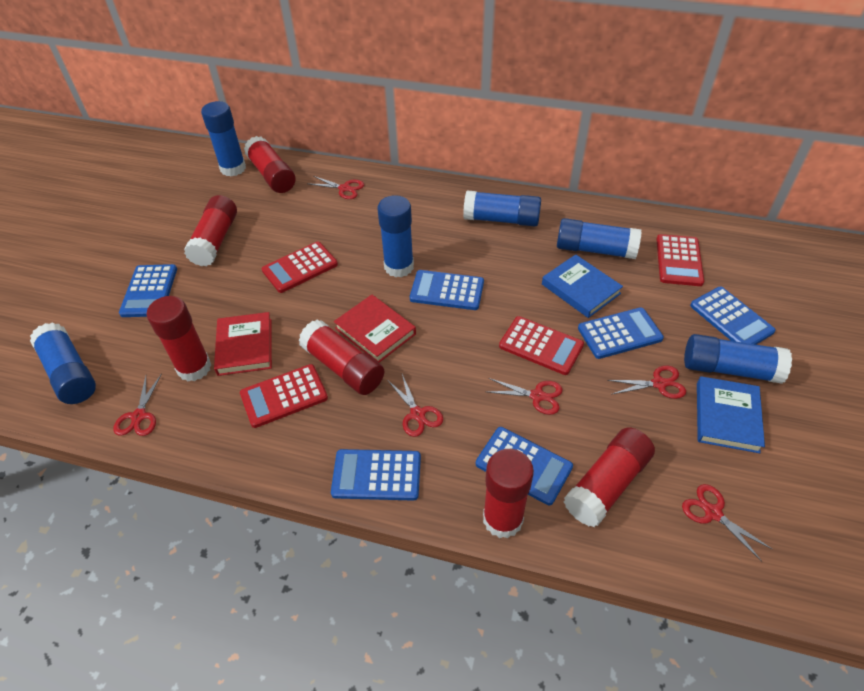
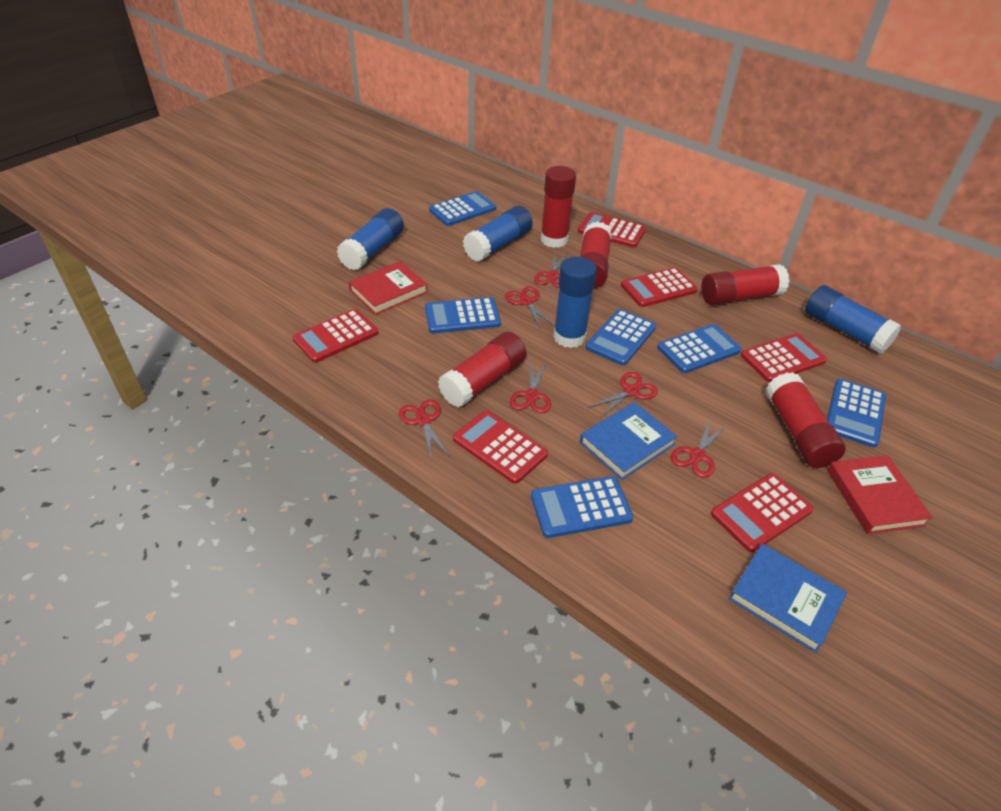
blue glue stick: 6 -> 4
red calculator: 4 -> 6
red glue stick: 6 -> 5

